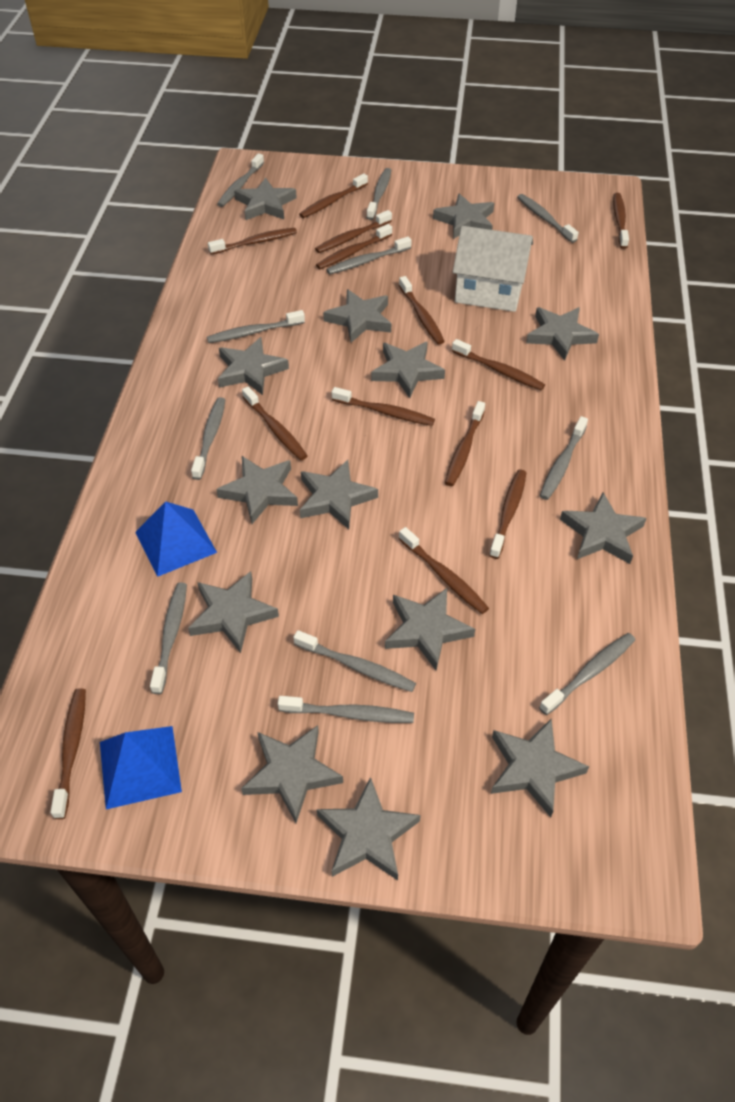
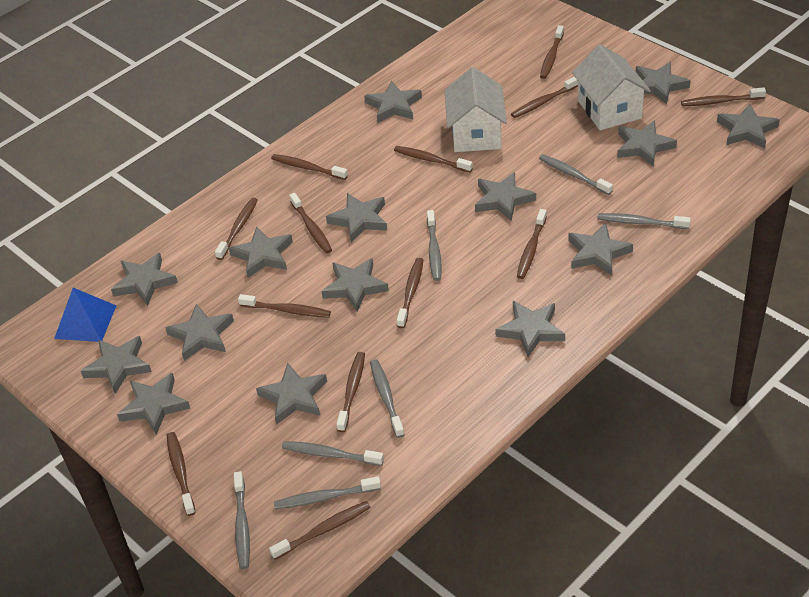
blue pyramid: 2 -> 1
grey star: 14 -> 15
grey toothbrush: 11 -> 7
white house: 1 -> 2

